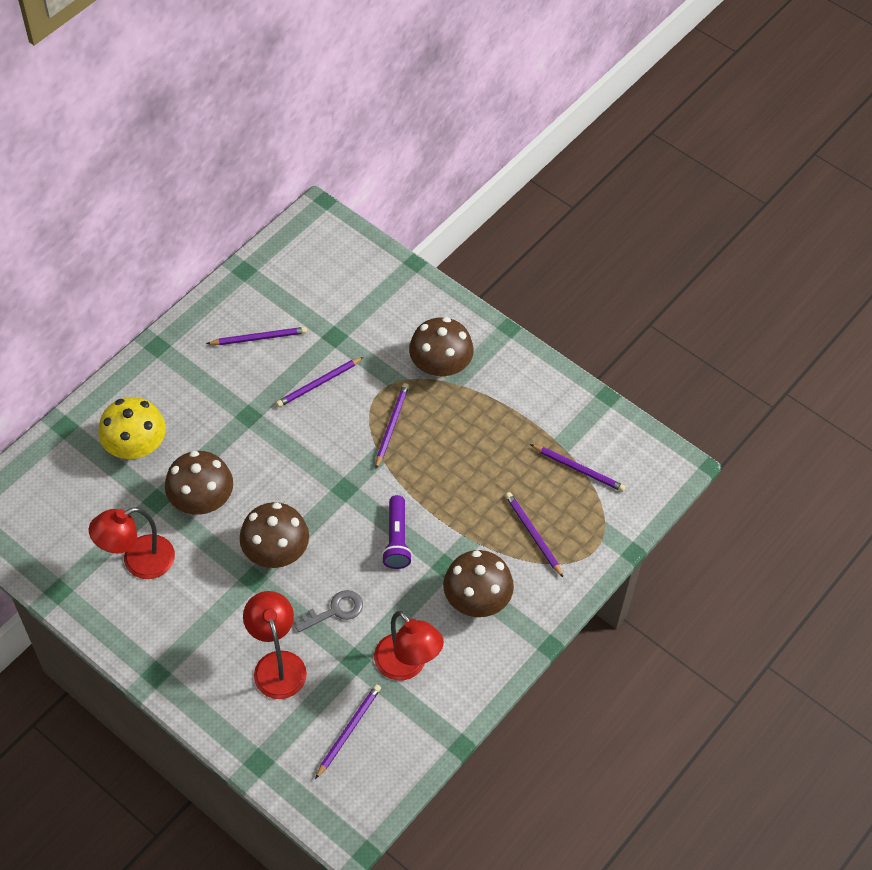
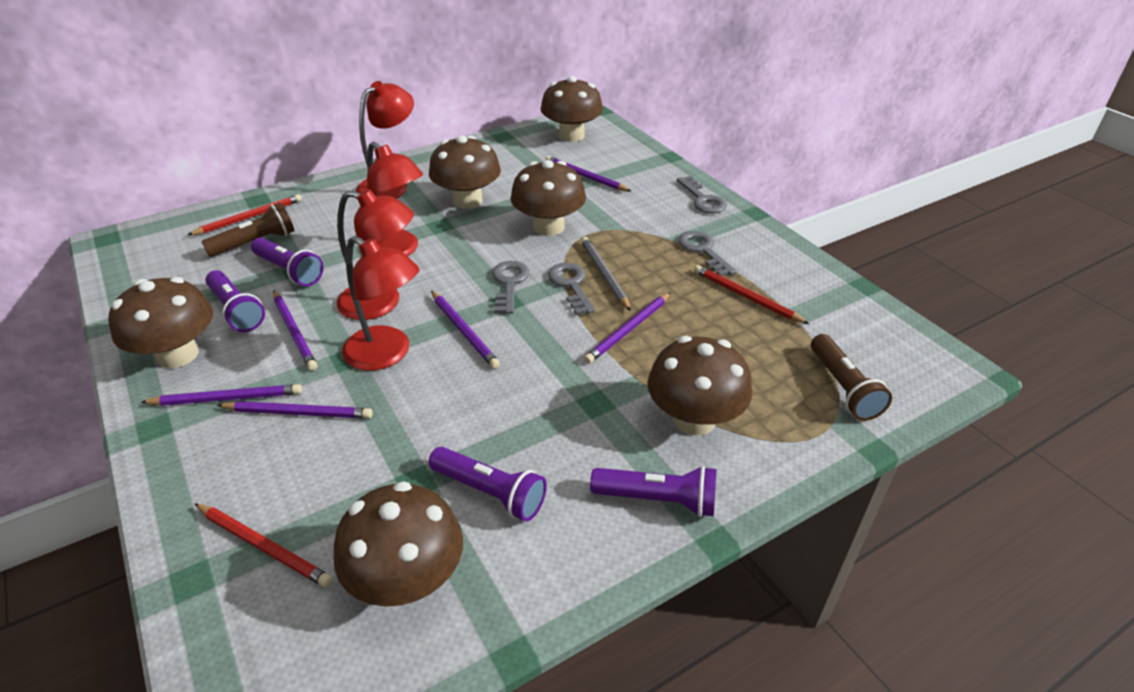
brown flashlight: 0 -> 2
brown mushroom: 4 -> 6
grey key: 1 -> 4
grey pencil: 0 -> 1
purple flashlight: 1 -> 4
red lamp: 3 -> 4
red pencil: 0 -> 3
yellow mushroom: 1 -> 0

